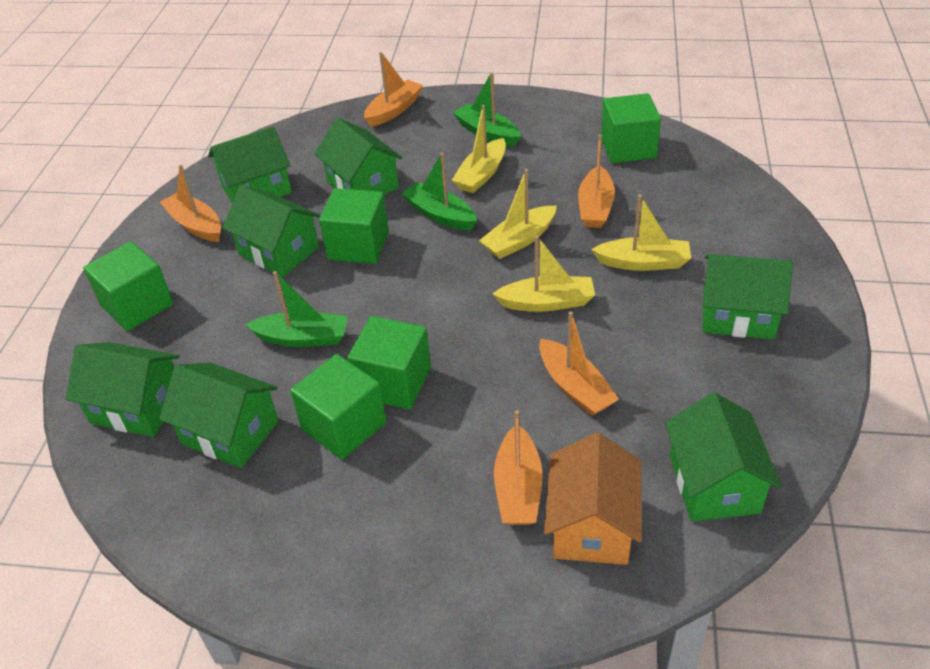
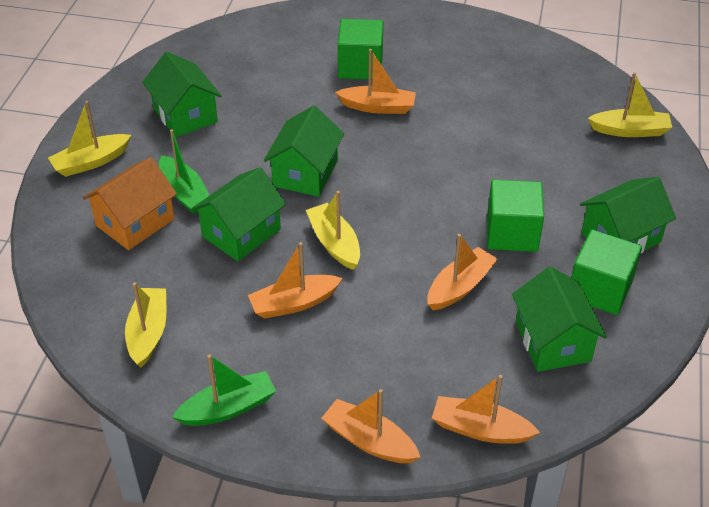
green boat: 3 -> 2
green cube: 5 -> 3
green house: 7 -> 5

